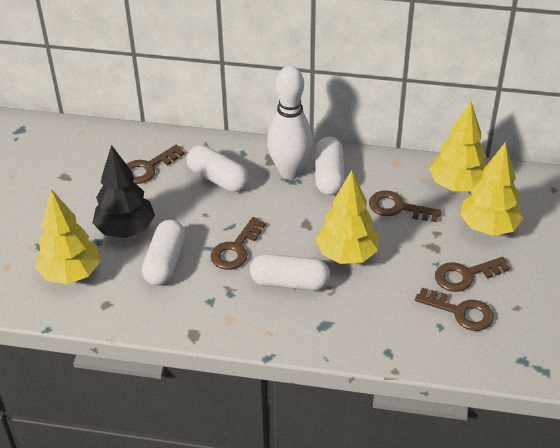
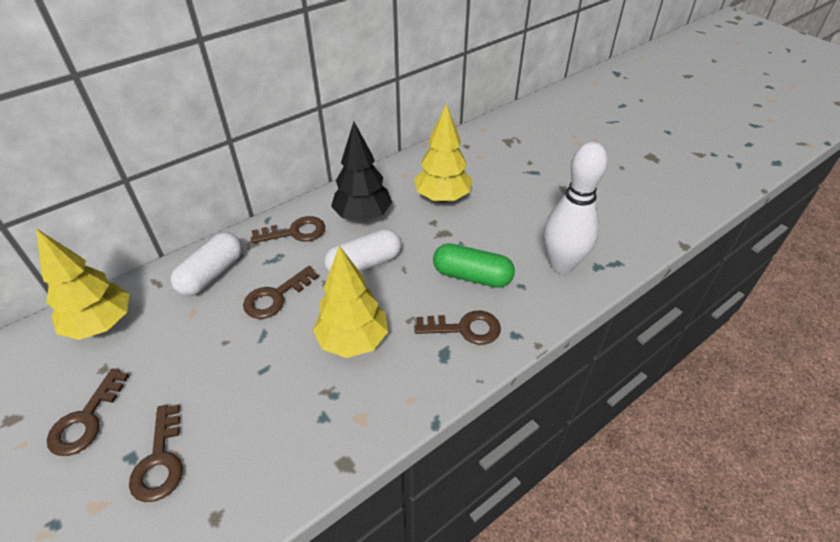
green capsule: 0 -> 1
white capsule: 4 -> 2
yellow tree: 4 -> 3

